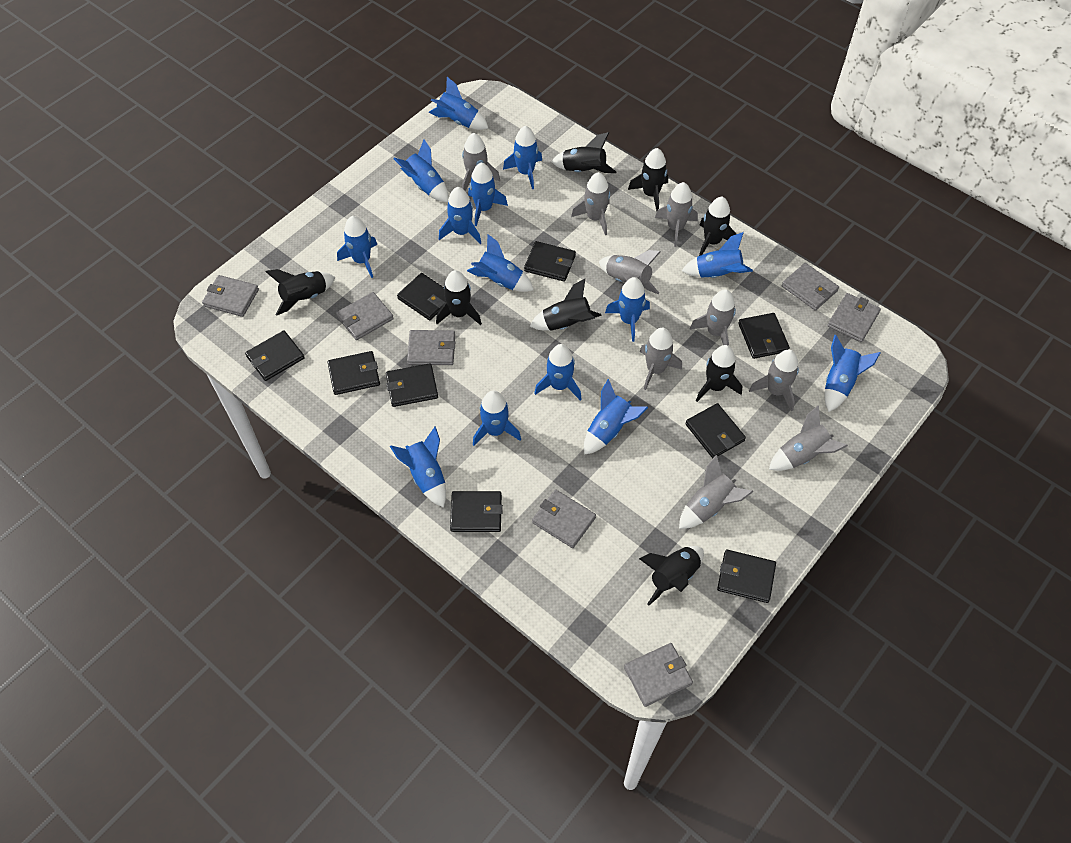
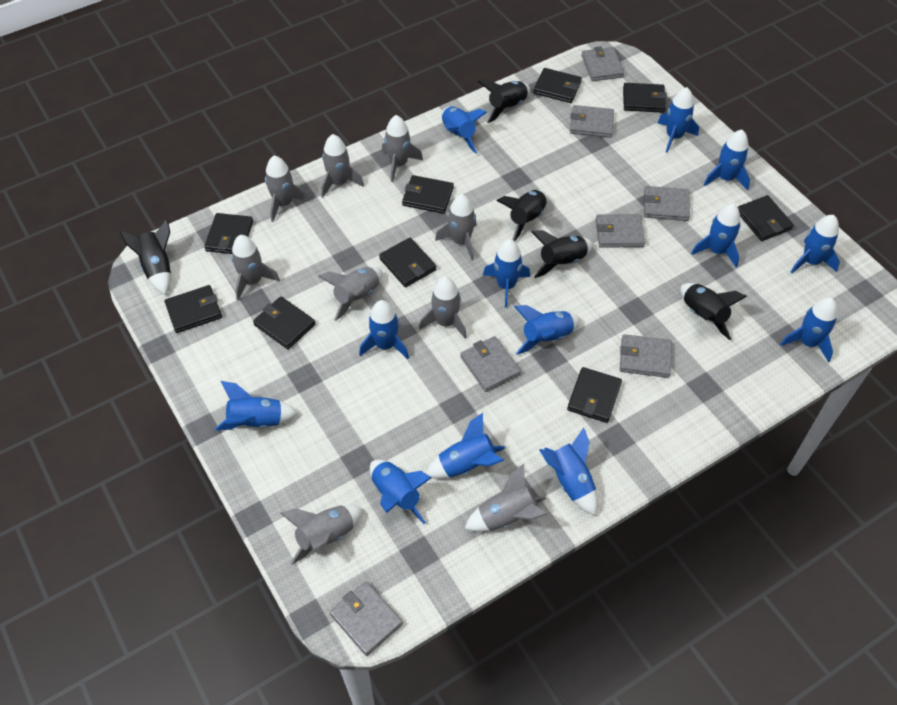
black rocket: 8 -> 5
blue rocket: 14 -> 13

